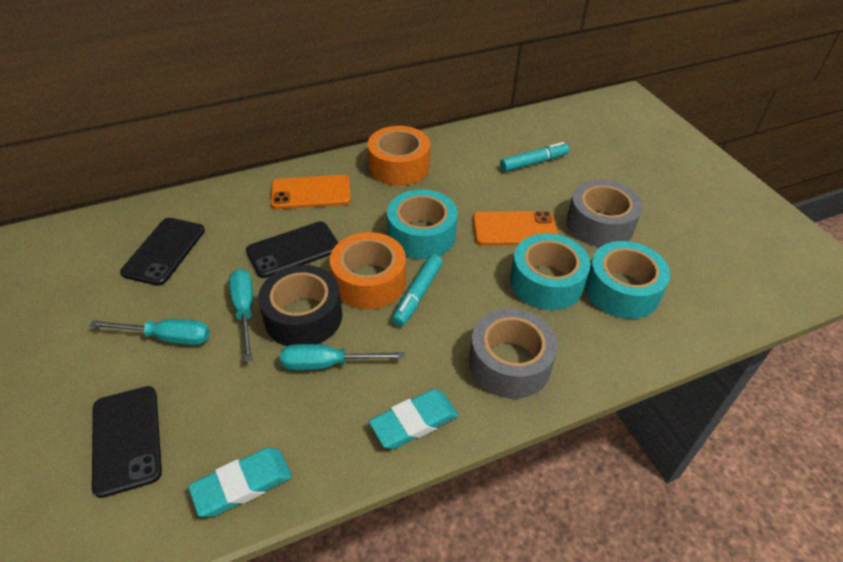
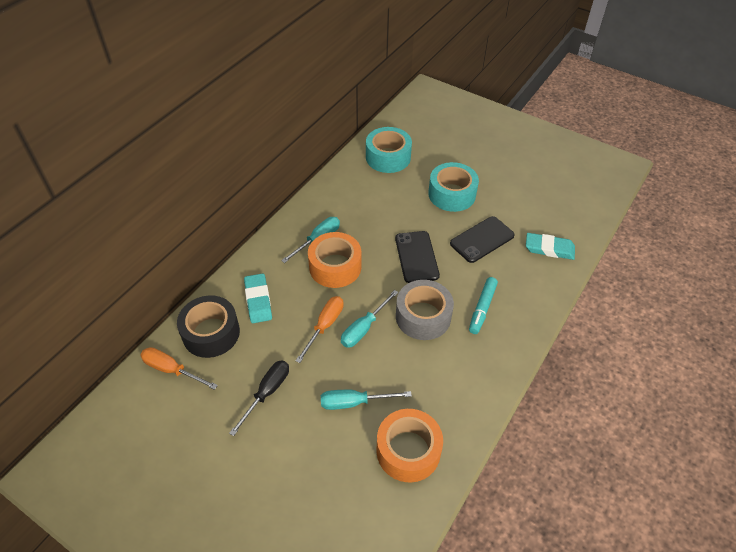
black phone: 3 -> 2
black screwdriver: 0 -> 1
grey tape: 2 -> 1
orange phone: 2 -> 0
orange screwdriver: 0 -> 2
turquoise marker: 2 -> 1
turquoise tape: 3 -> 2

